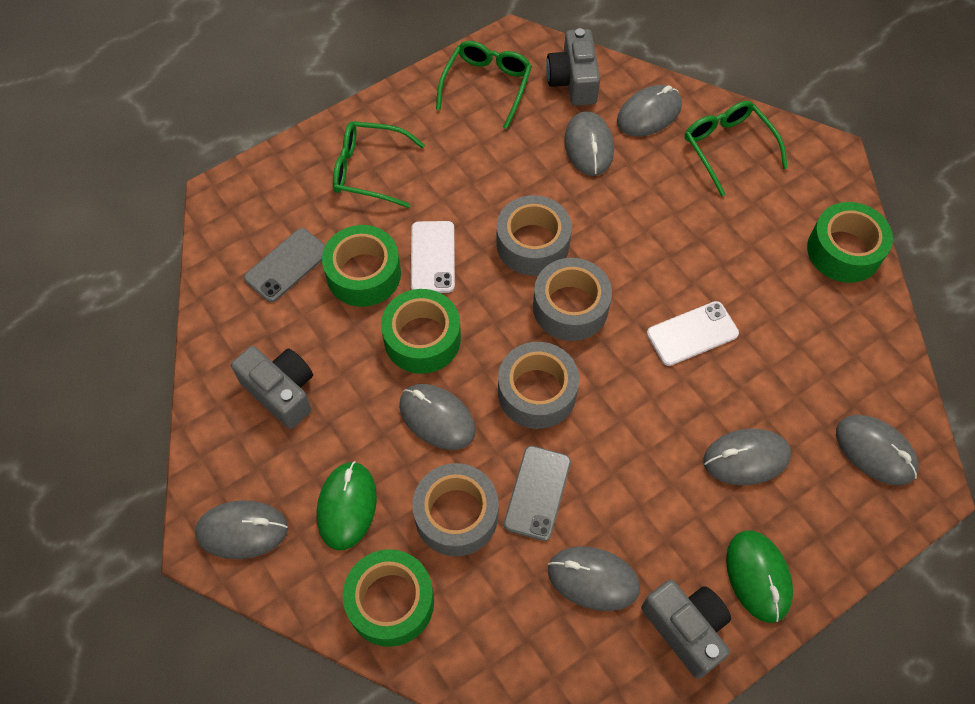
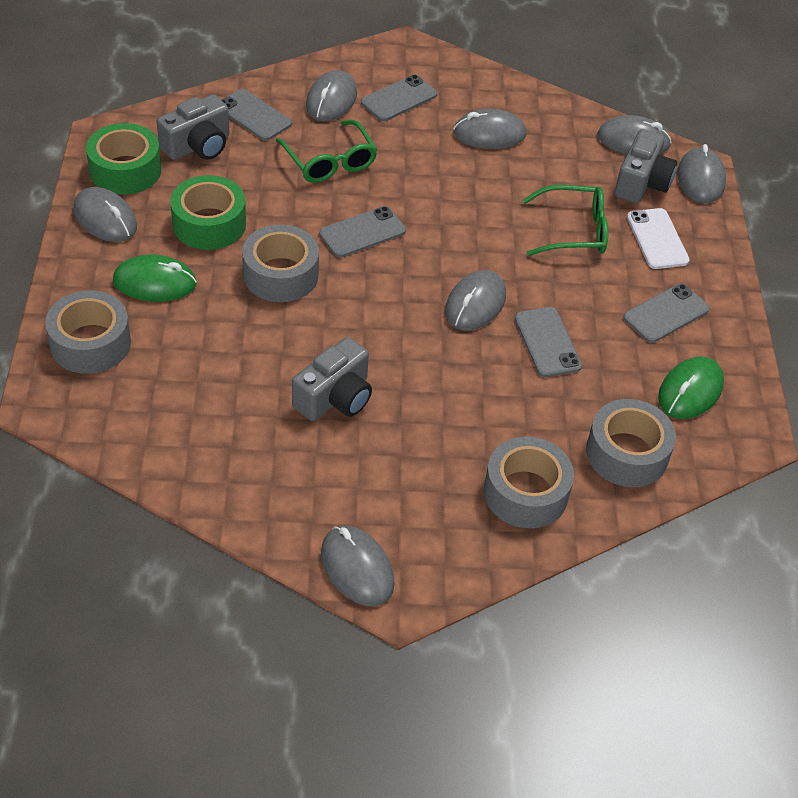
green glasses: 3 -> 2
green tape: 4 -> 2
grey phone: 2 -> 5
white phone: 2 -> 1

